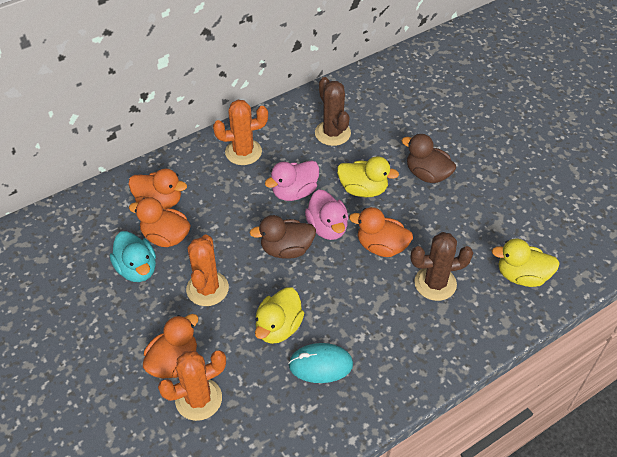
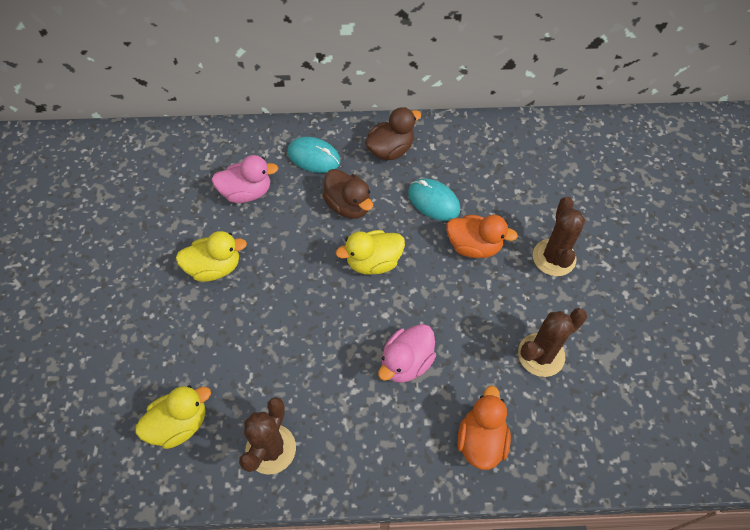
brown cactus: 2 -> 3
orange cactus: 3 -> 0
orange duck: 4 -> 2
turquoise duck: 1 -> 0
turquoise mouse: 1 -> 2

